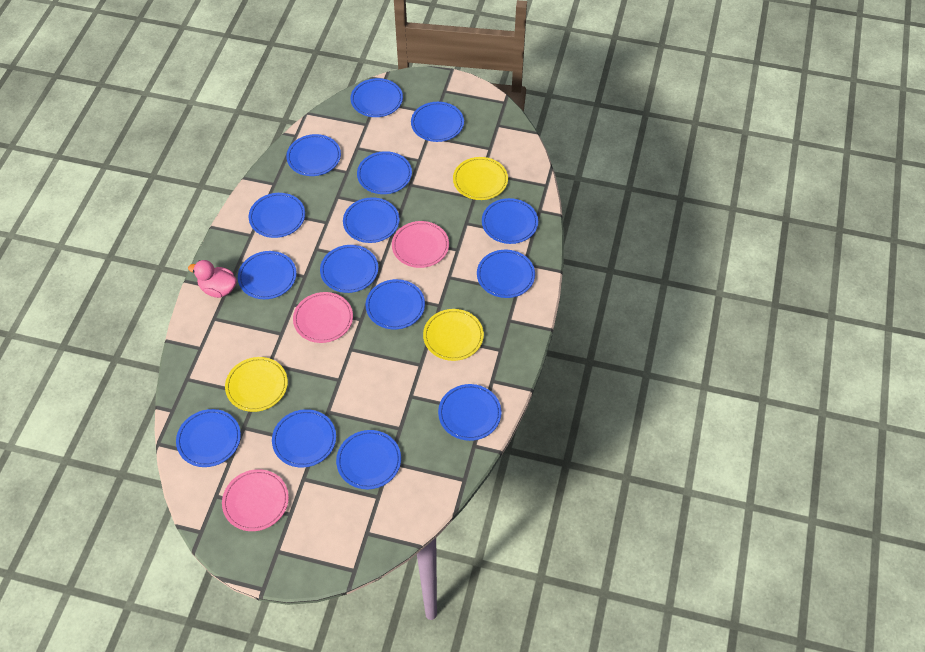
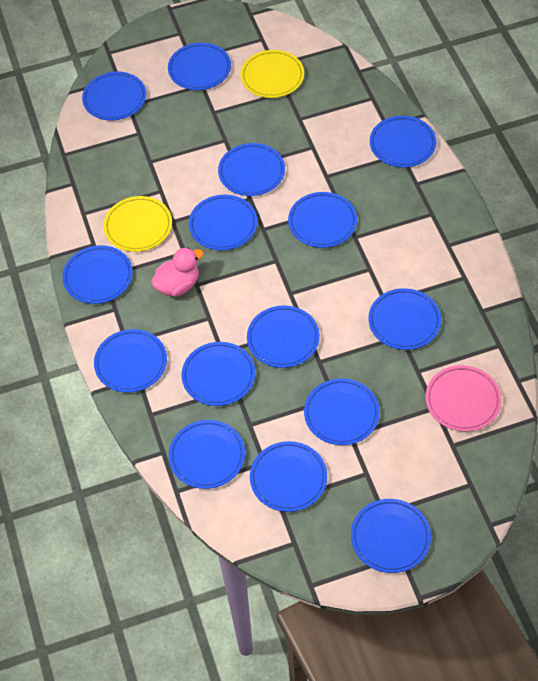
pink plate: 3 -> 1
yellow plate: 3 -> 2

